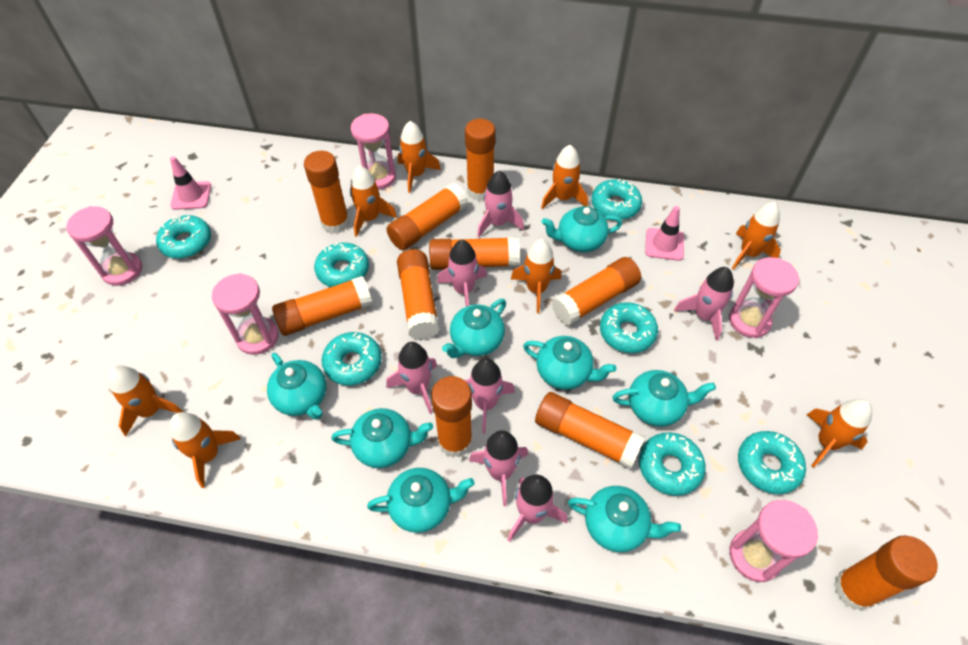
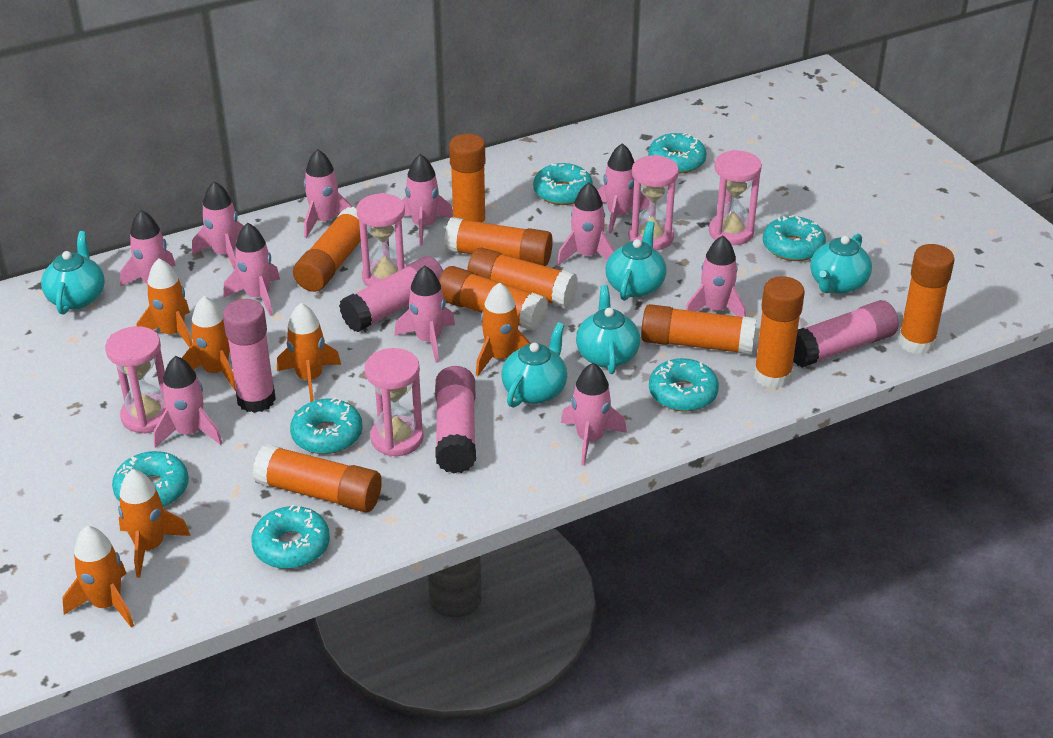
orange glue stick: 10 -> 9
orange rocket: 8 -> 6
pink glue stick: 0 -> 4
pink rocket: 7 -> 11
pink traffic cone: 2 -> 0
turquoise teapot: 8 -> 5

